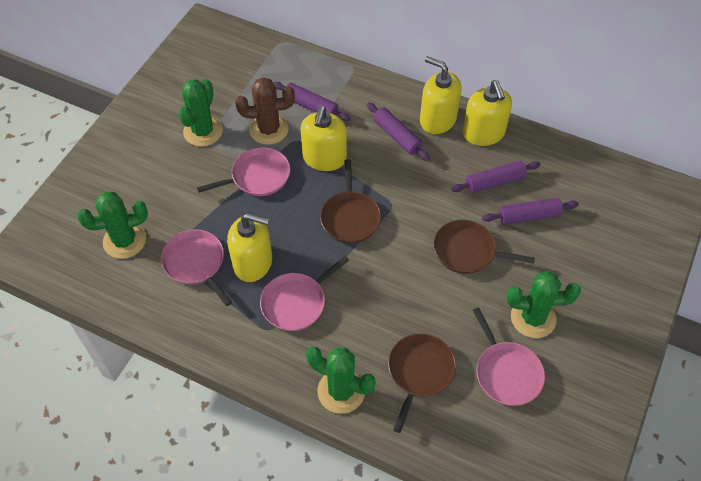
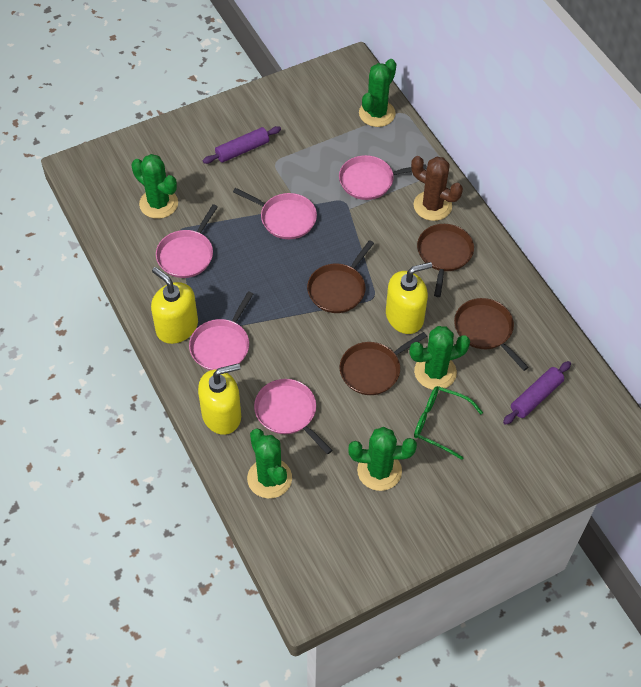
brown pan: 3 -> 4
green cactus: 4 -> 5
green glasses: 0 -> 1
pink pan: 4 -> 5
purple rolling pin: 4 -> 2
yellow soap dispenser: 4 -> 3

